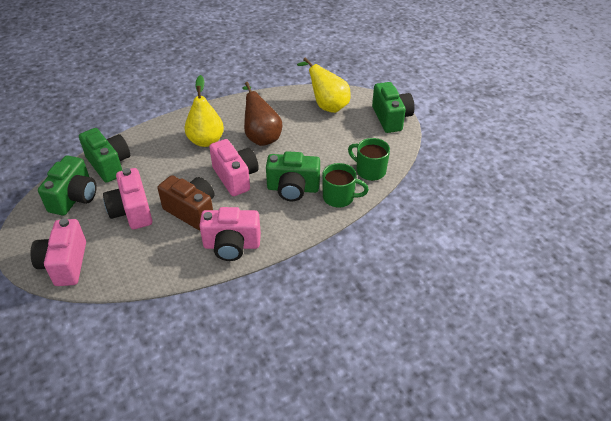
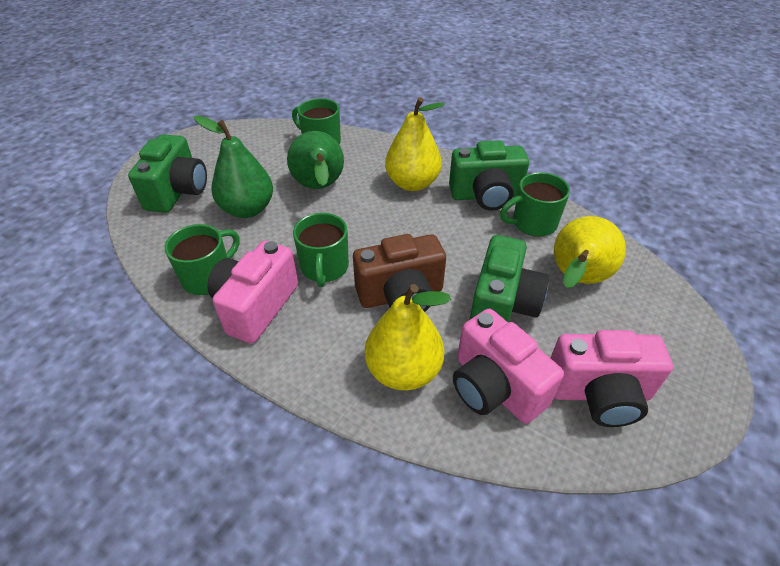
brown pear: 1 -> 0
green camera: 4 -> 3
green mug: 2 -> 4
green pear: 0 -> 2
pink camera: 4 -> 3
yellow pear: 2 -> 3

